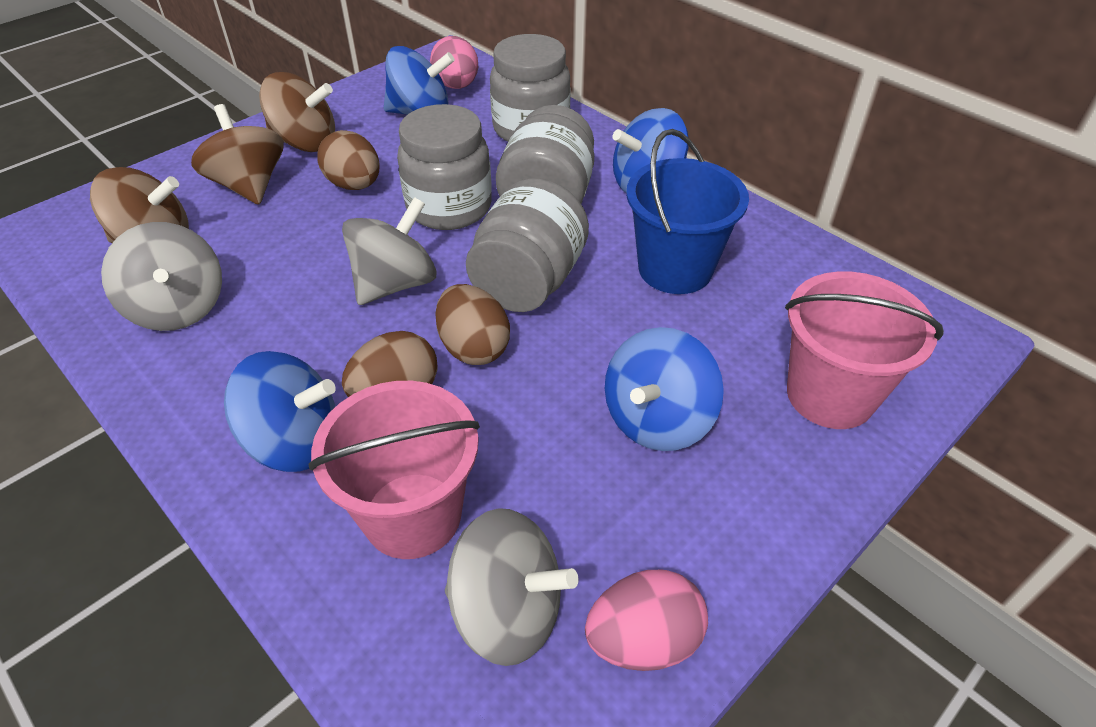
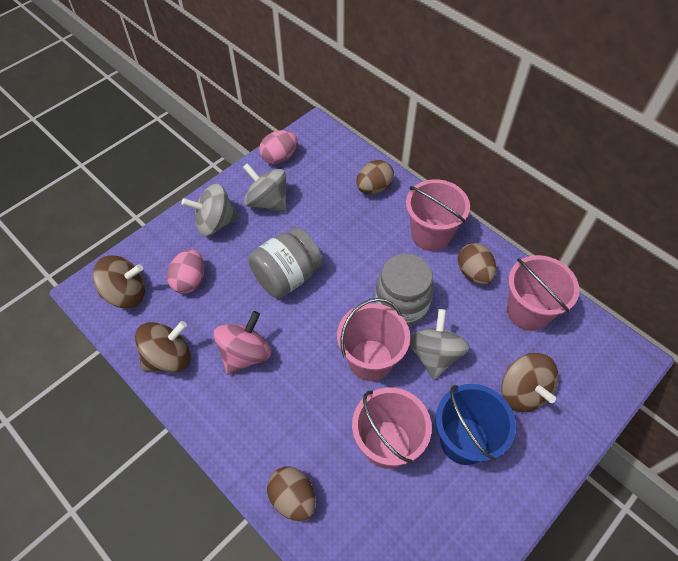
blue spinning top: 4 -> 0
grey jar: 4 -> 2
pink bucket: 2 -> 4
pink spinning top: 0 -> 1

